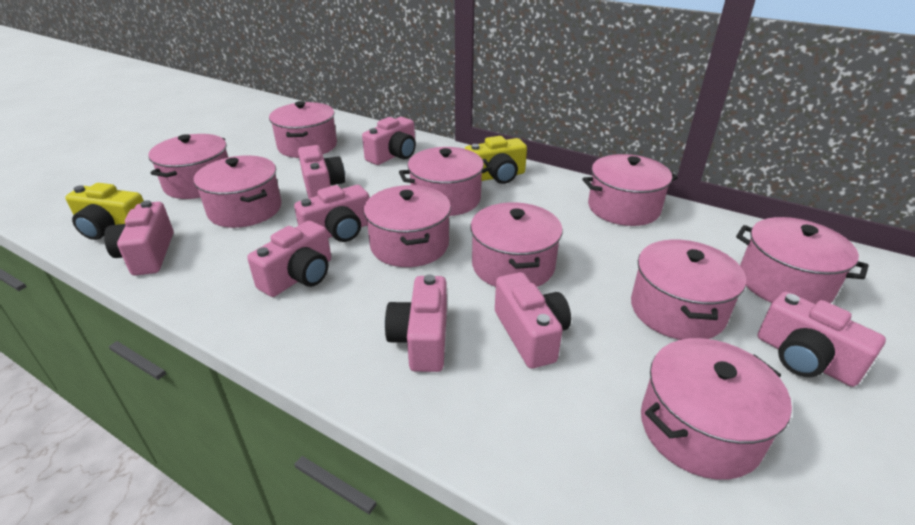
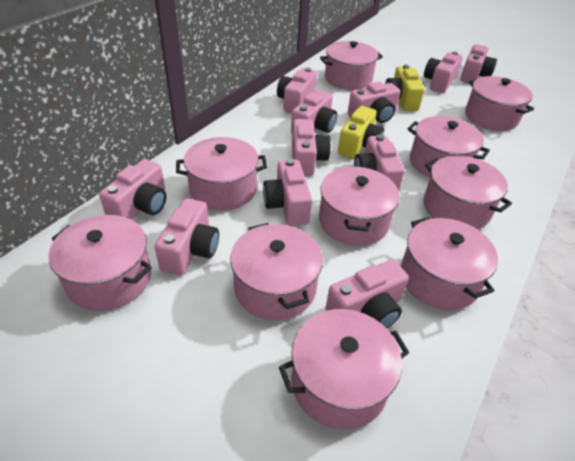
pink camera: 8 -> 11

